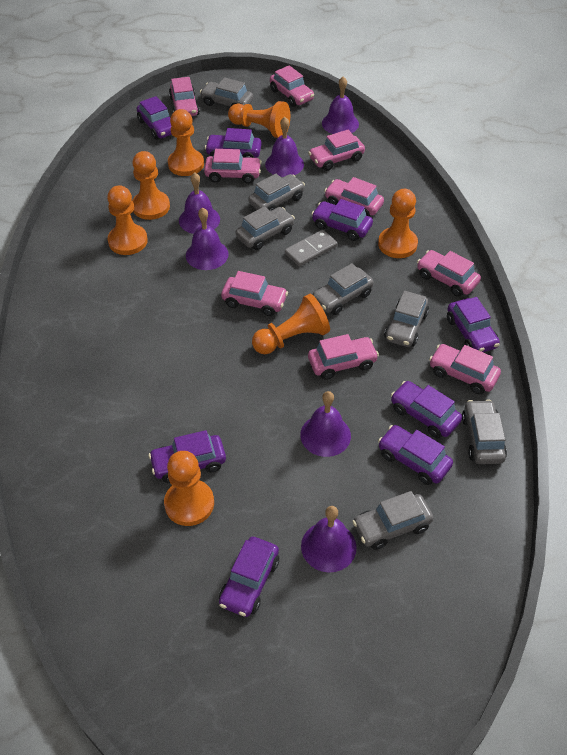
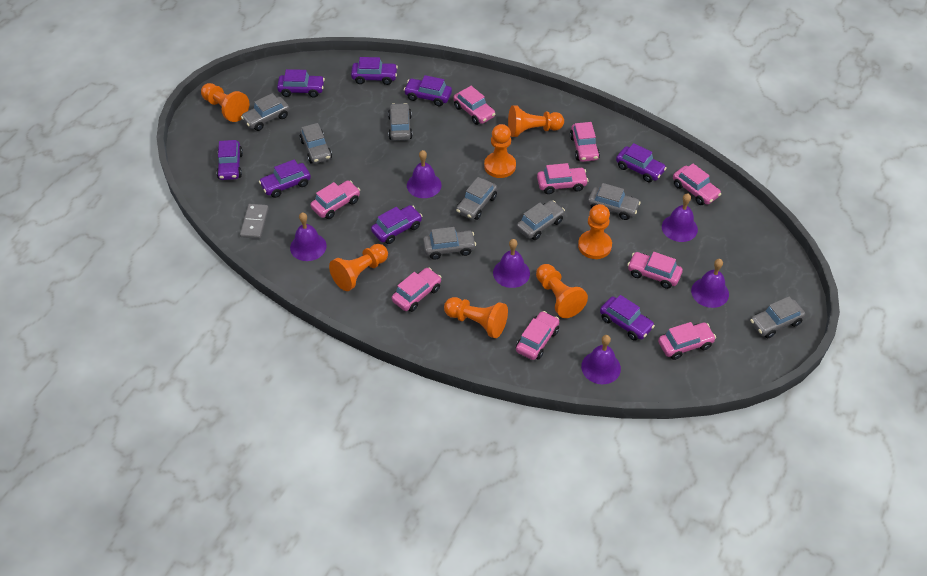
grey car: 7 -> 8

